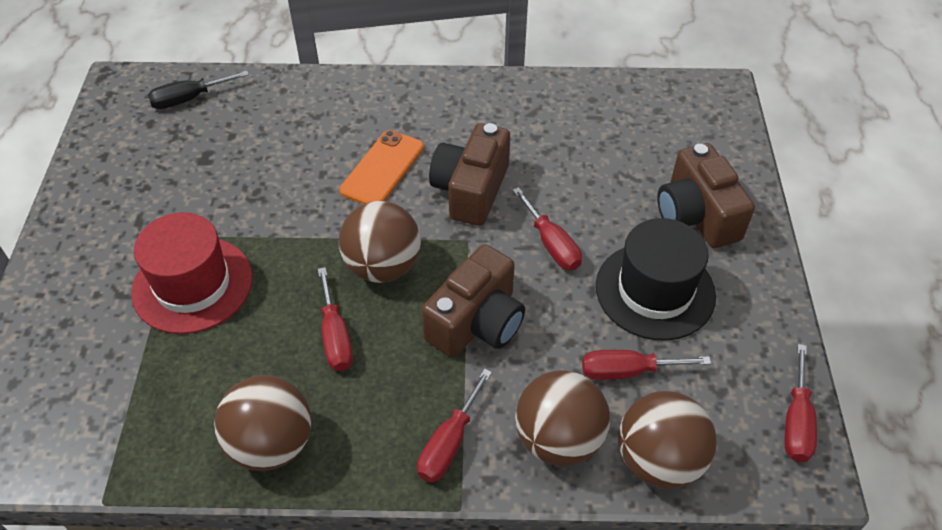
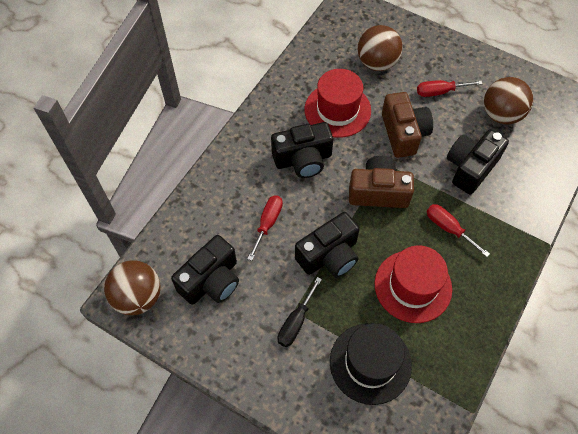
black camera: 0 -> 4
brown ball: 4 -> 3
brown camera: 3 -> 2
orange phone: 1 -> 0
red hat: 1 -> 2
red screwdriver: 5 -> 3

